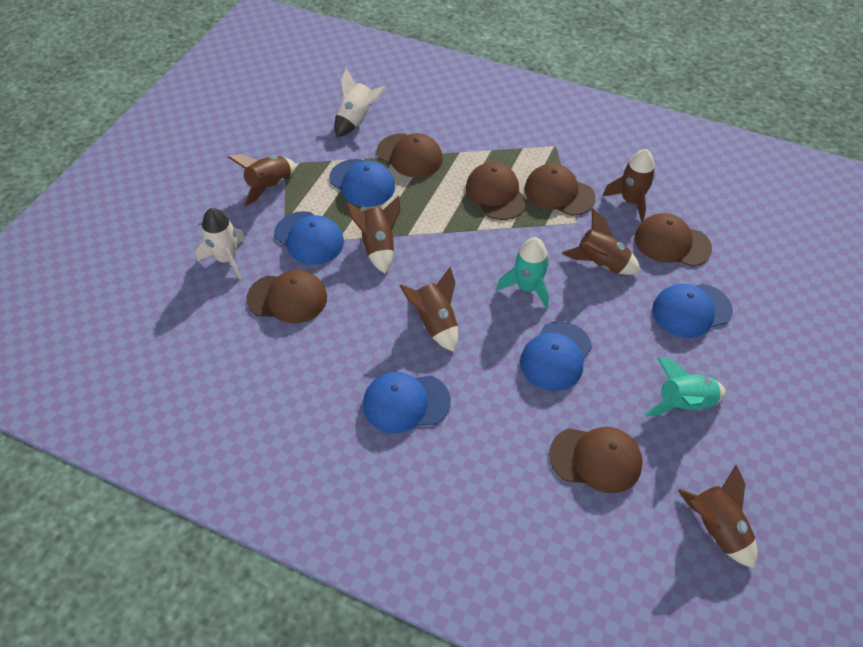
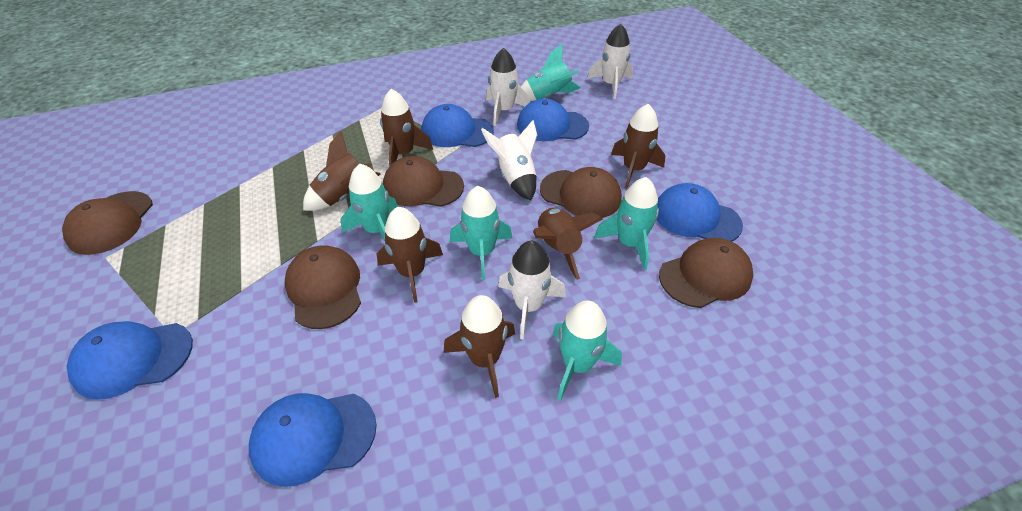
brown cap: 6 -> 5
turquoise rocket: 2 -> 5
white rocket: 2 -> 4

